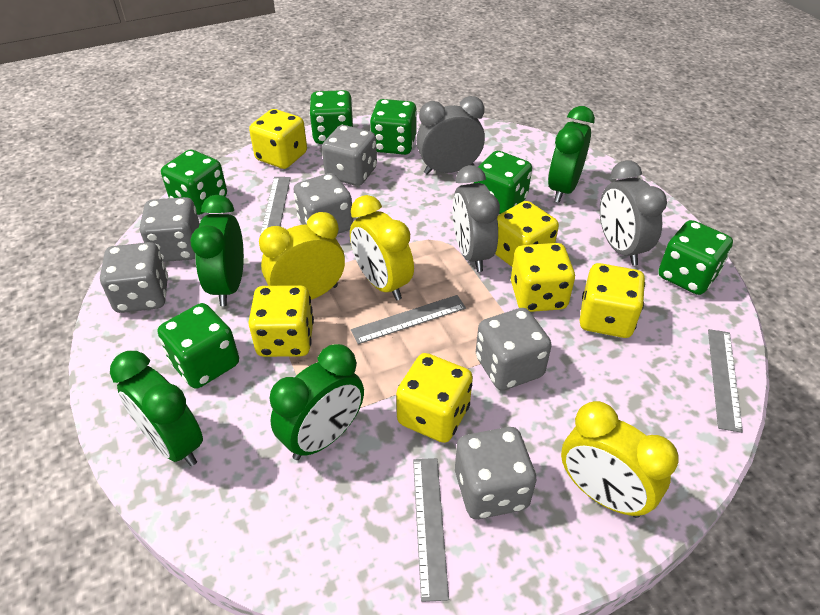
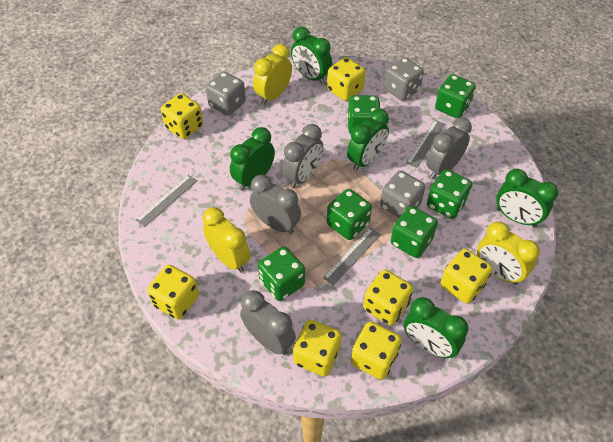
green clock: 4 -> 5
grey clock: 3 -> 4
grey dice: 6 -> 3
grey ruler: 4 -> 3
yellow dice: 6 -> 7

